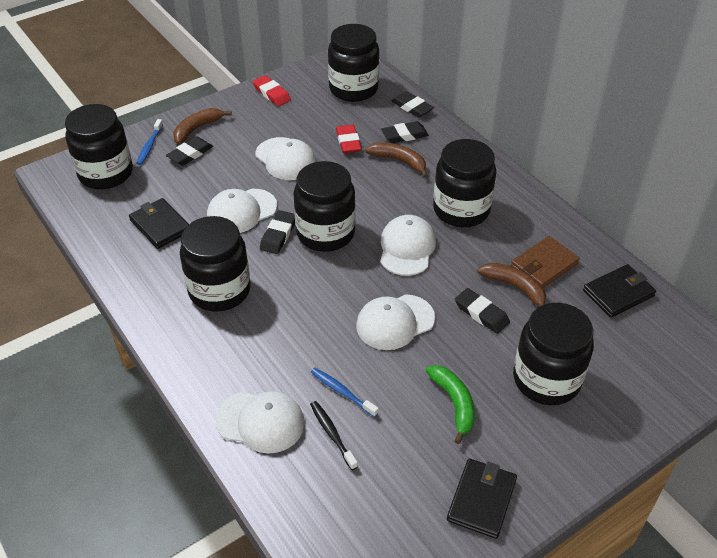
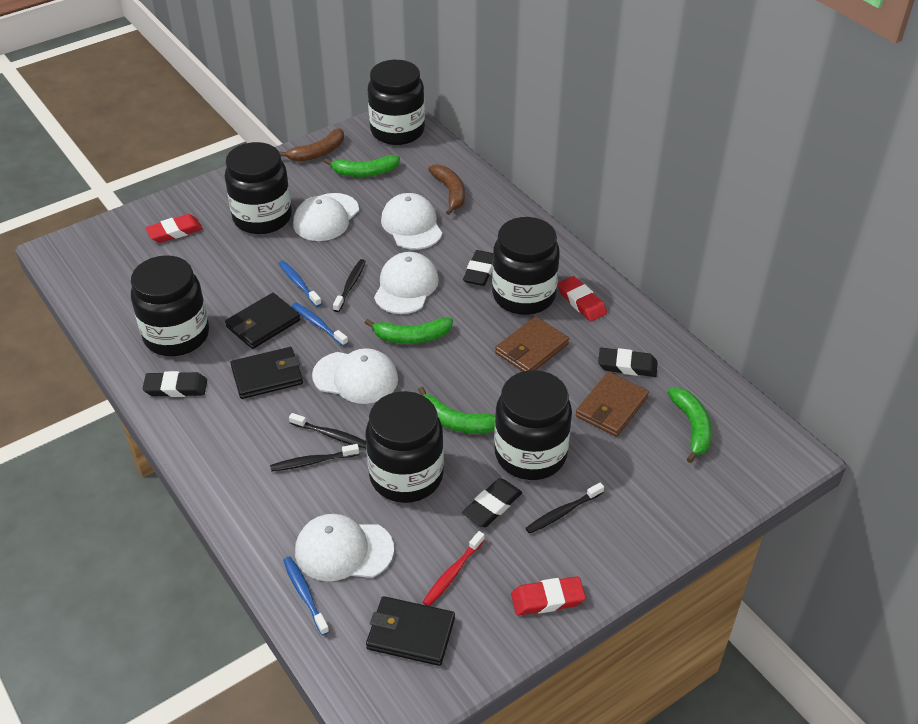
black eraser: 5 -> 4
black toothbrush: 1 -> 4
blue toothbrush: 2 -> 3
brown banana: 3 -> 2
brown wallet: 1 -> 2
green banana: 1 -> 4
red eraser: 2 -> 3
red toothbrush: 0 -> 1

